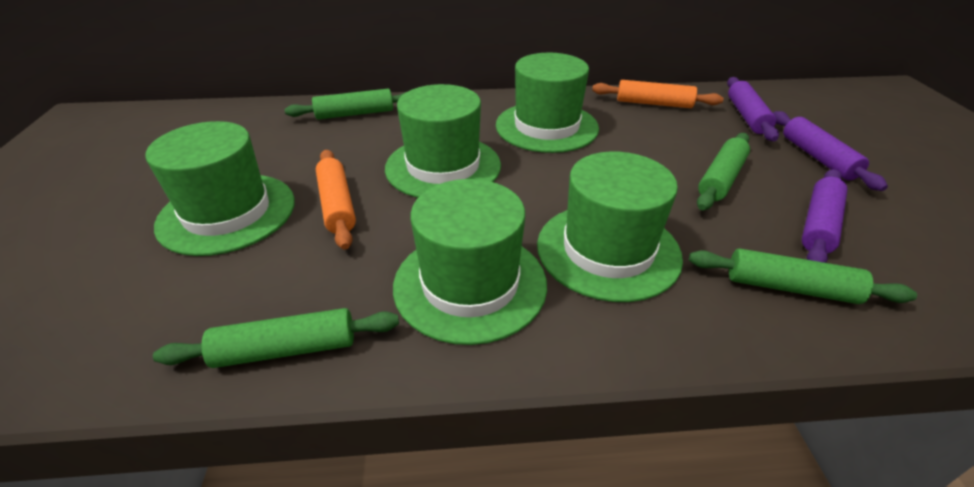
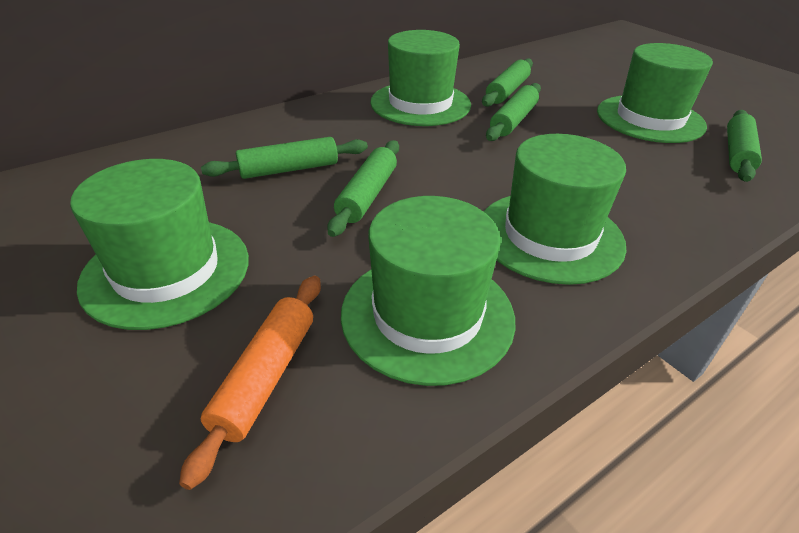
green rolling pin: 4 -> 5
orange rolling pin: 2 -> 1
purple rolling pin: 3 -> 0

